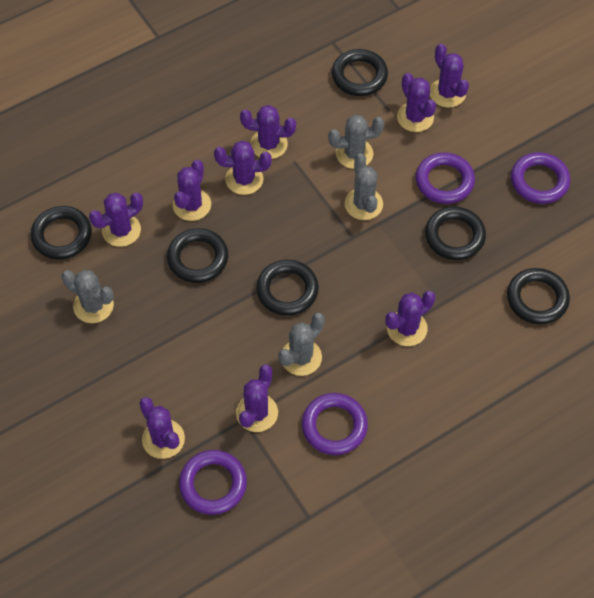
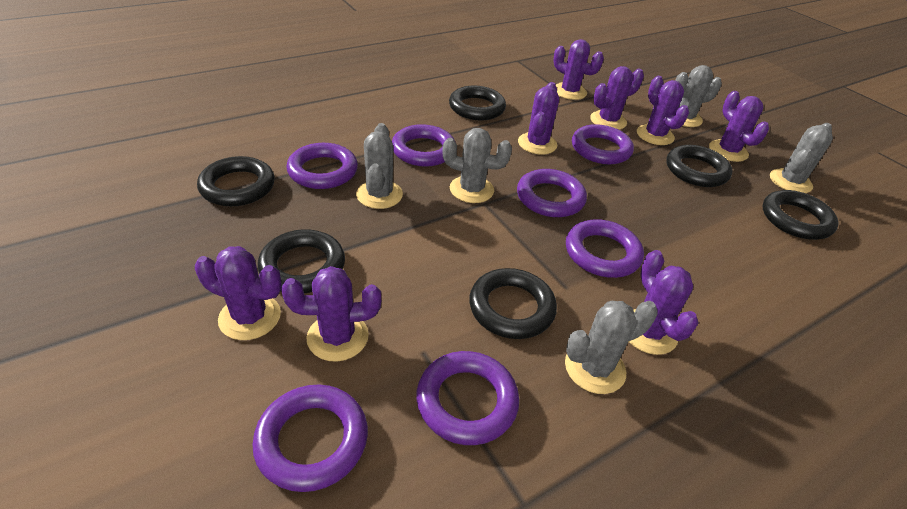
grey cactus: 4 -> 5
purple cactus: 9 -> 8
purple ring: 4 -> 7

